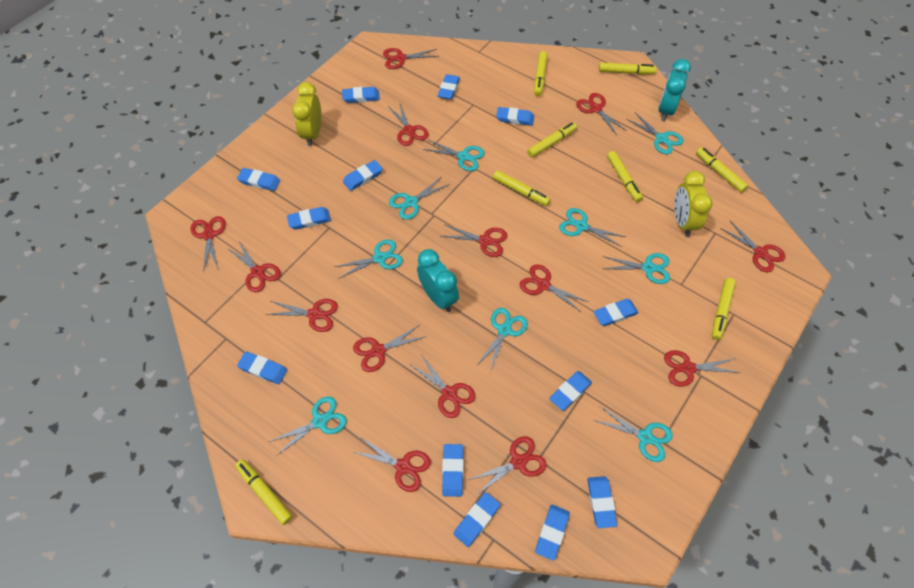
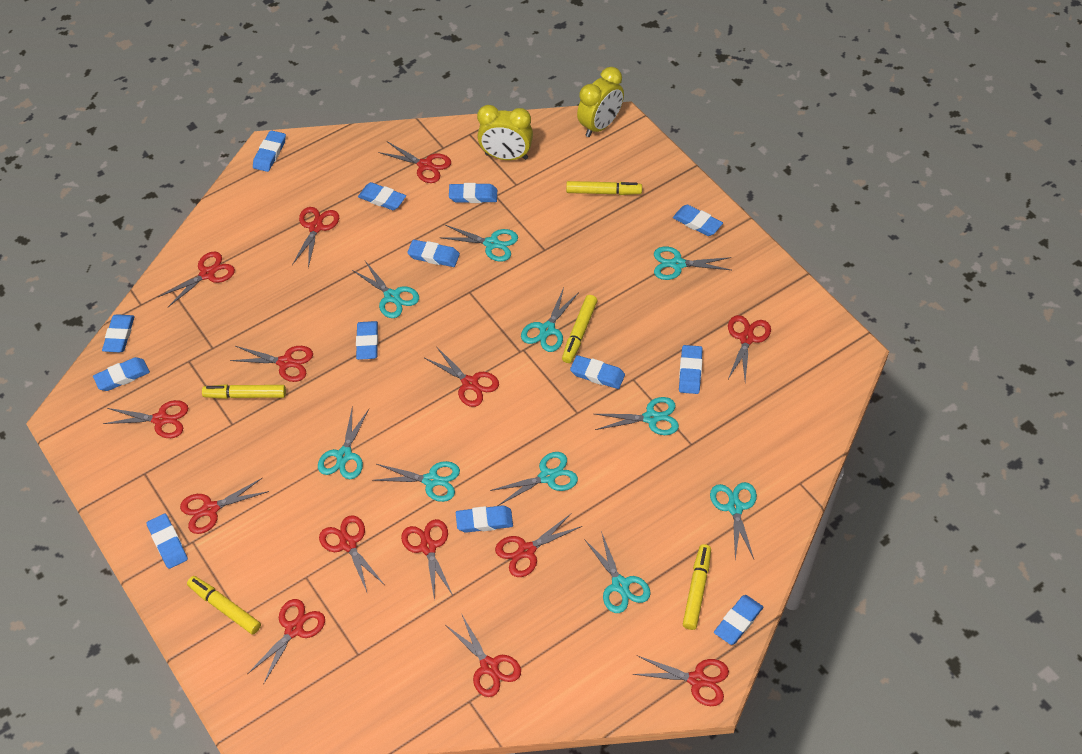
turquoise clock: 2 -> 0
turquoise scissors: 9 -> 10
yellow marker: 8 -> 5

